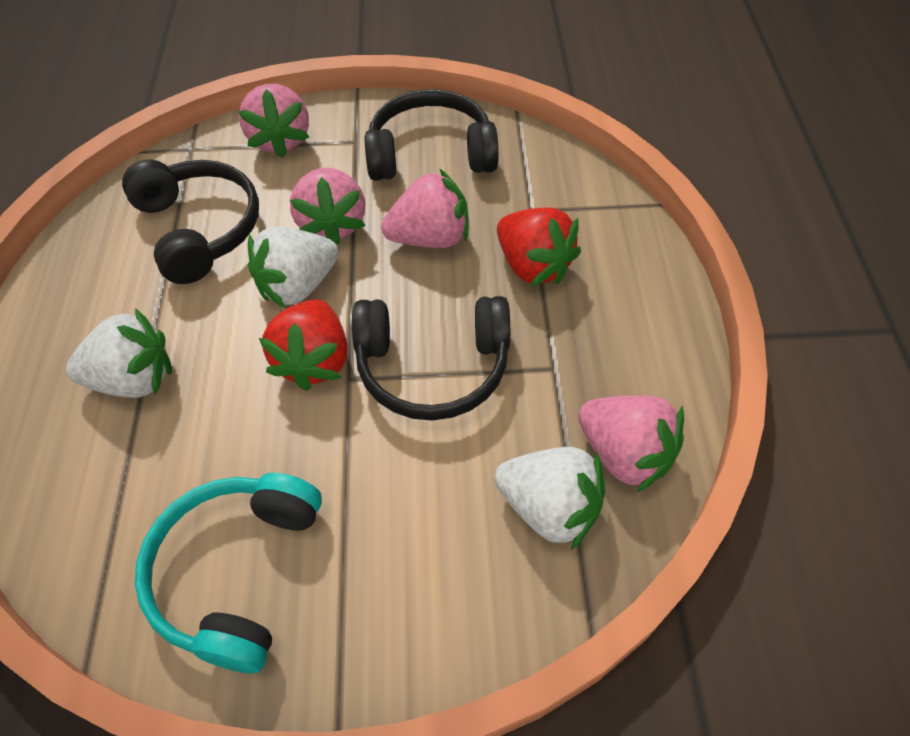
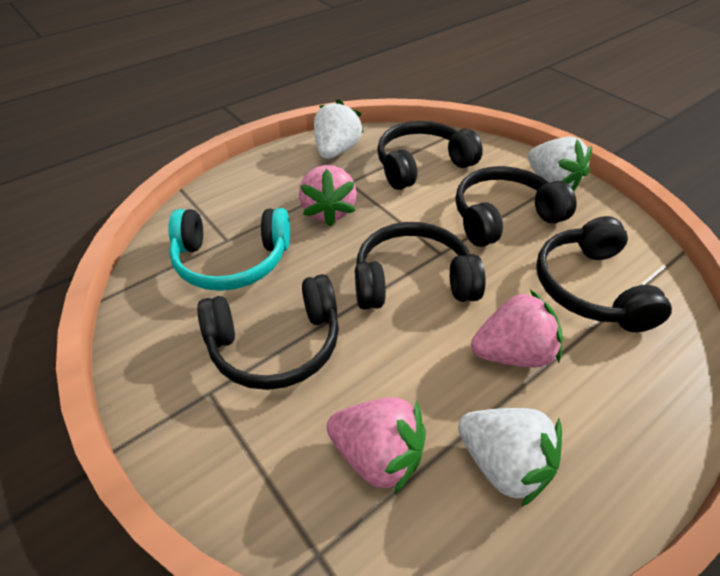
black headphones: 3 -> 5
pink strawberry: 4 -> 3
red strawberry: 2 -> 0

